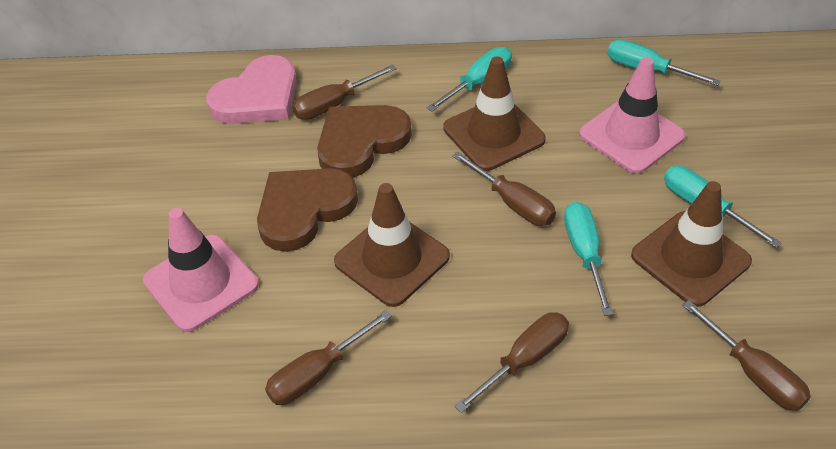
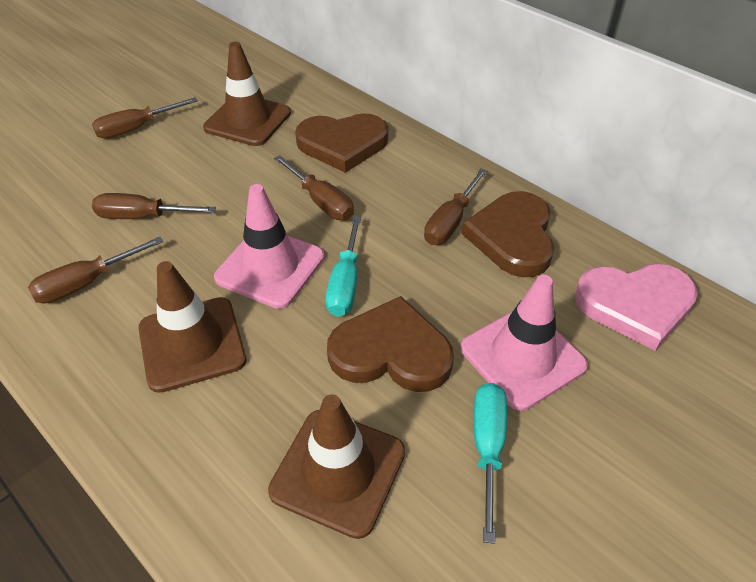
brown heart: 2 -> 3
turquoise screwdriver: 4 -> 2

